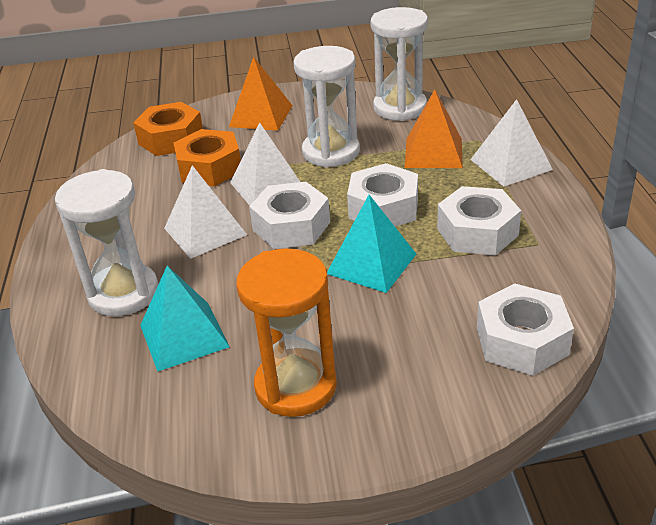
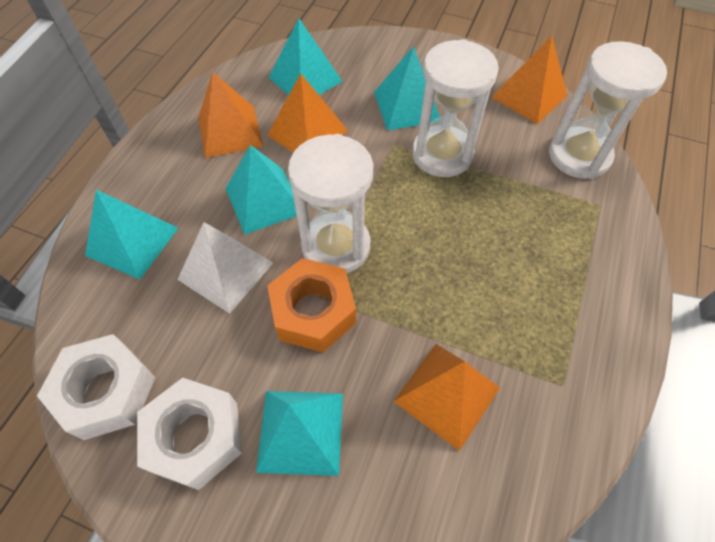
orange hourglass: 1 -> 0
orange nut: 2 -> 1
orange pyramid: 2 -> 4
turquoise pyramid: 2 -> 5
white nut: 4 -> 2
white pyramid: 3 -> 1

